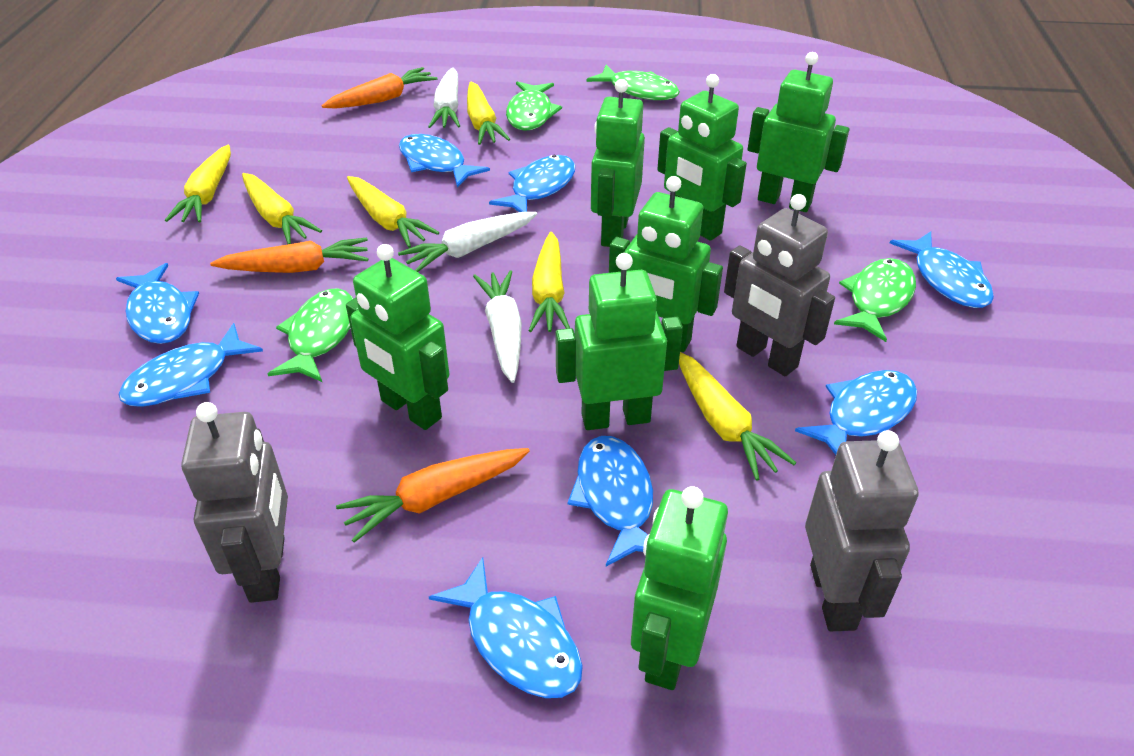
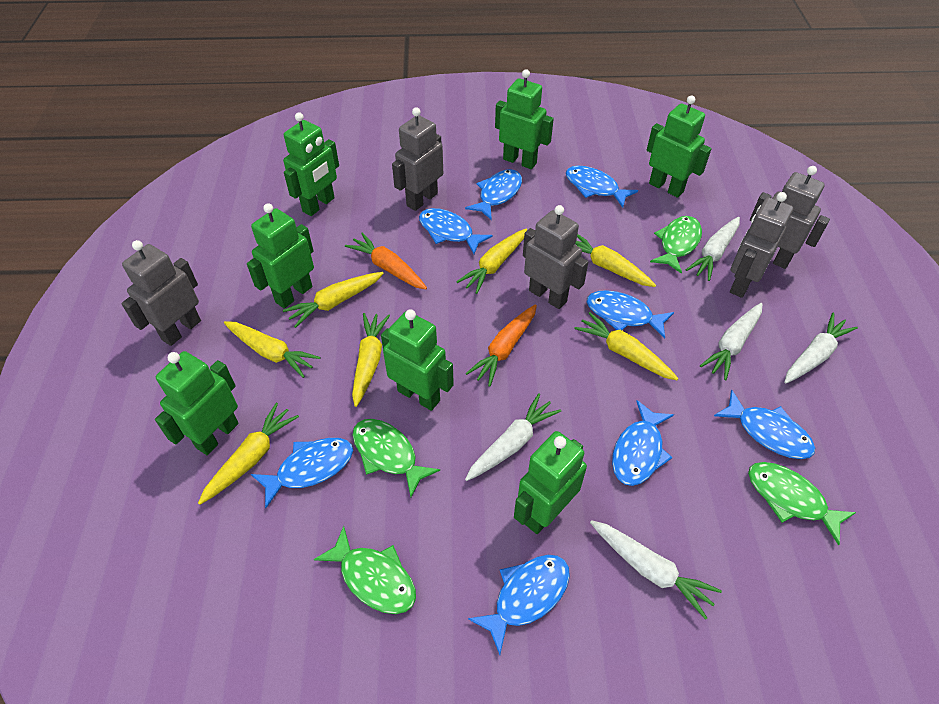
grey robot: 3 -> 5
orange carrot: 3 -> 2
white carrot: 3 -> 5
yellow carrot: 6 -> 7

